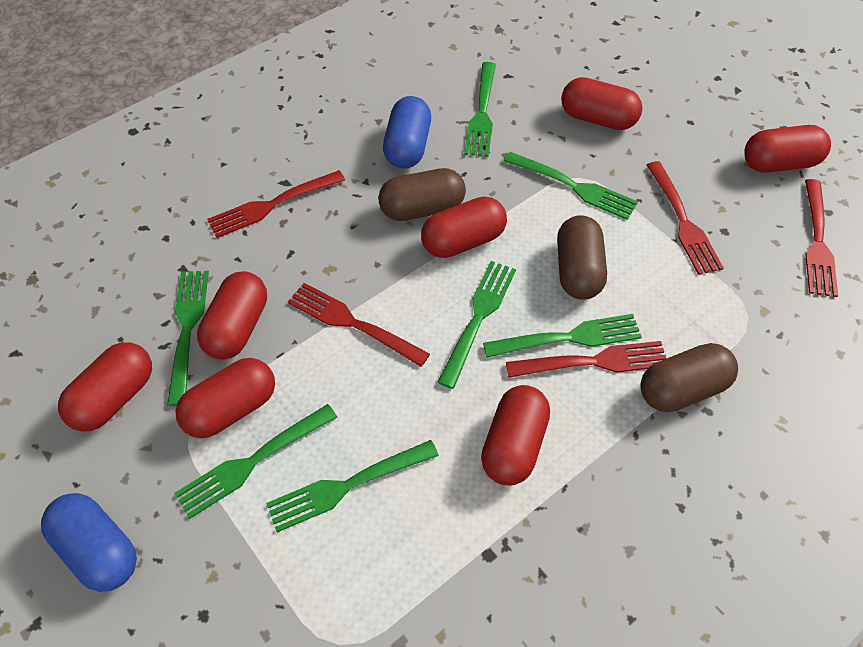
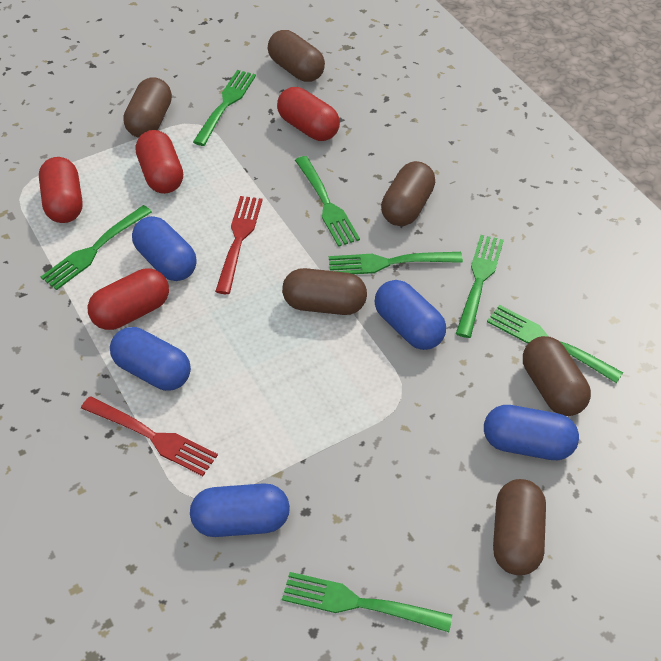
blue capsule: 2 -> 5
brown capsule: 3 -> 6
red capsule: 7 -> 4
red fork: 5 -> 2

